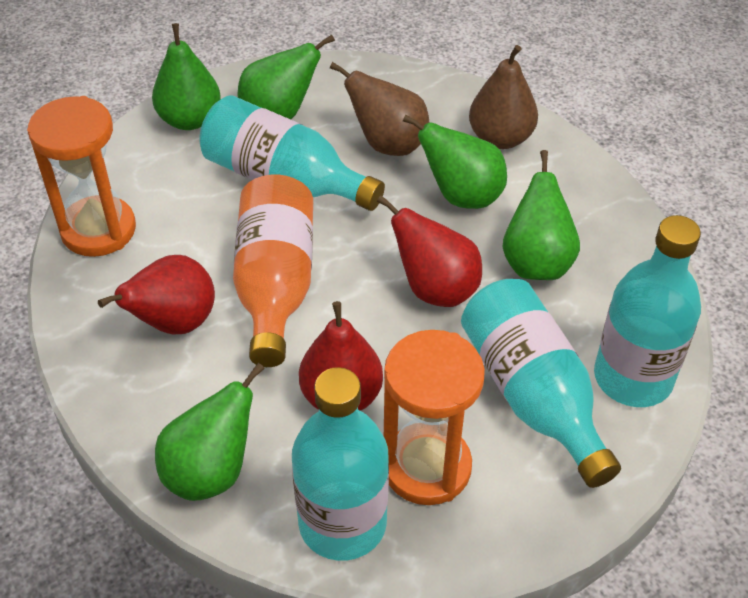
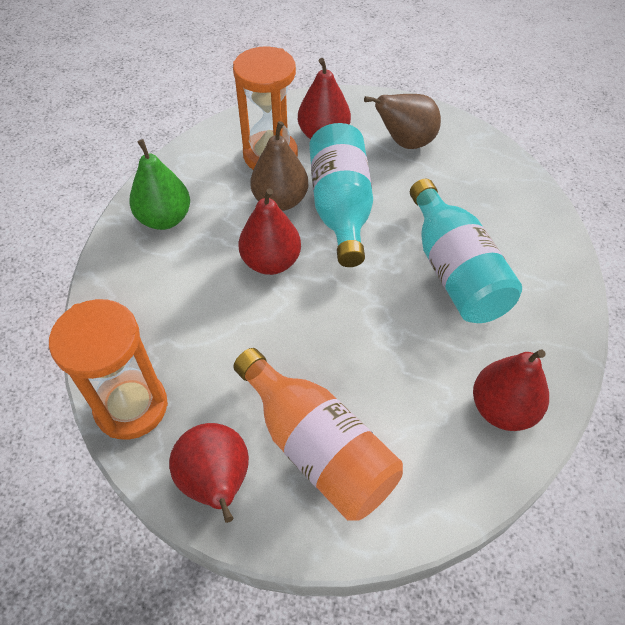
green pear: 5 -> 1
red pear: 3 -> 4
turquoise bottle: 4 -> 2

